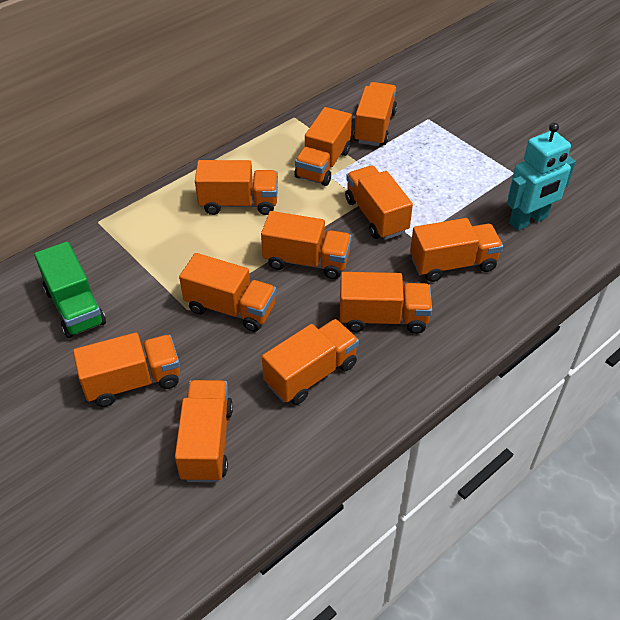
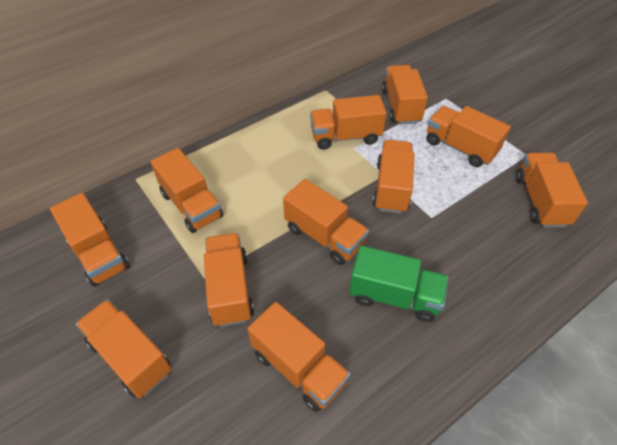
turquoise robot: 1 -> 0

